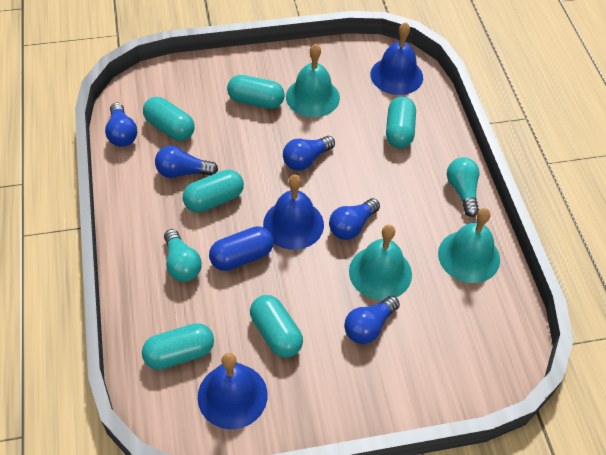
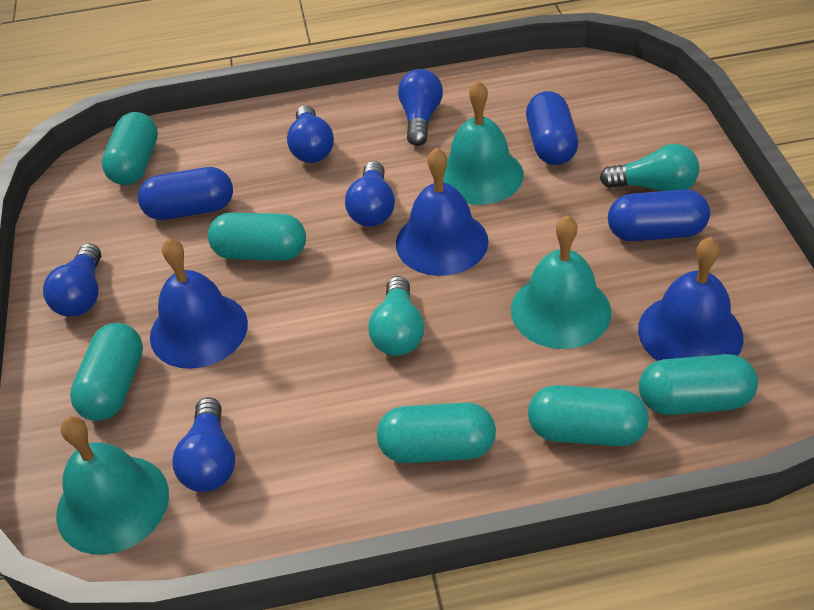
blue capsule: 1 -> 3

